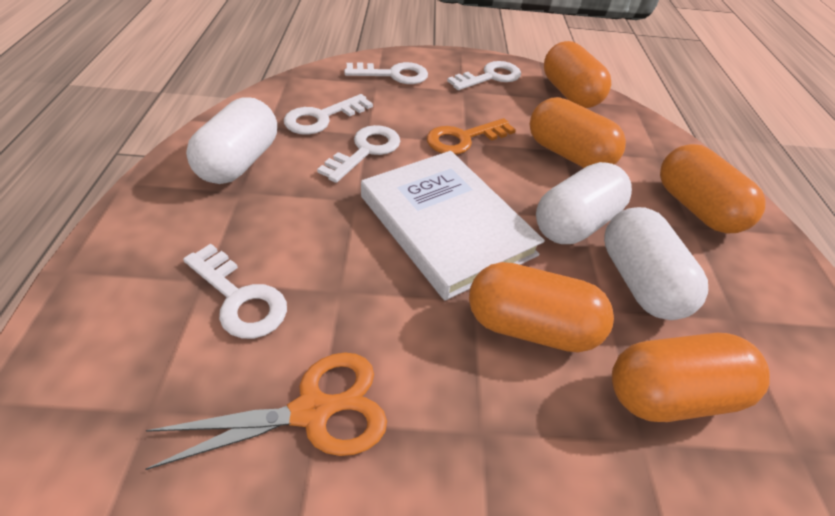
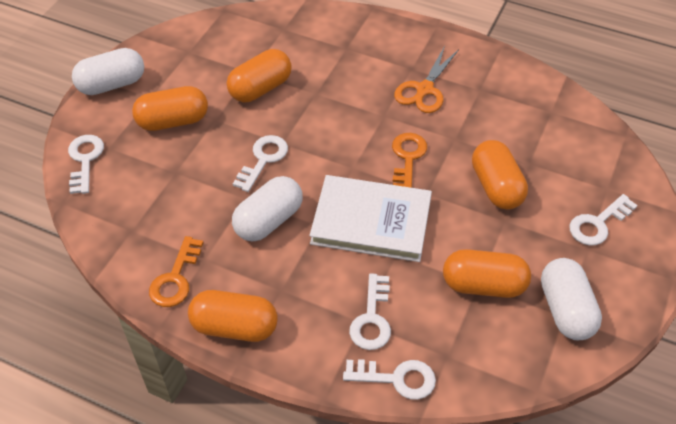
orange key: 1 -> 2

